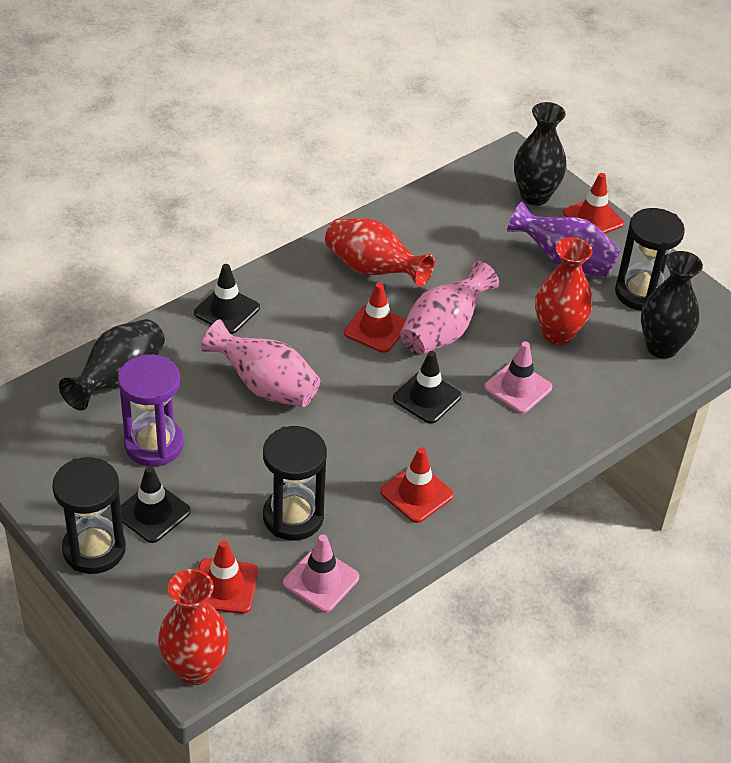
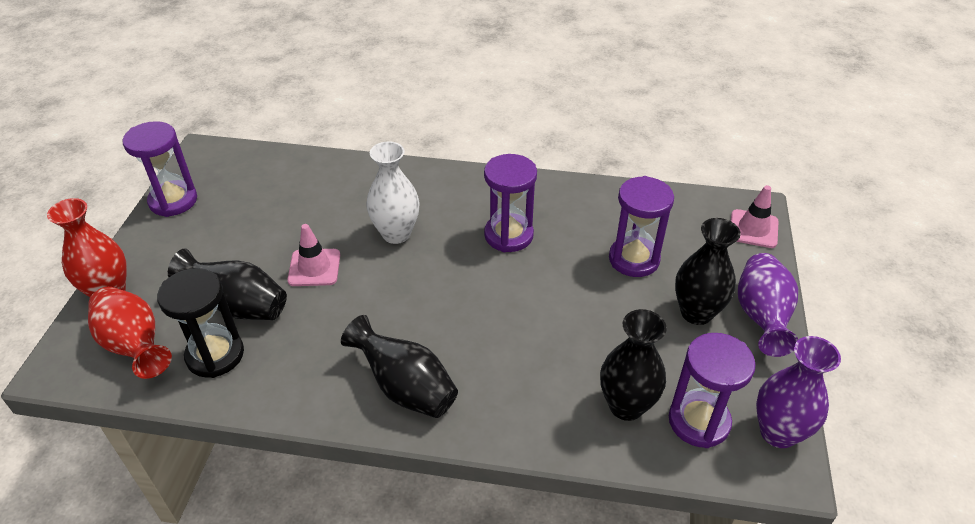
black hourglass: 3 -> 1
black traffic cone: 3 -> 0
black vase: 3 -> 4
pink vase: 2 -> 0
purple hourglass: 1 -> 4
purple vase: 1 -> 2
red traffic cone: 4 -> 0
red vase: 3 -> 2
white vase: 0 -> 1

